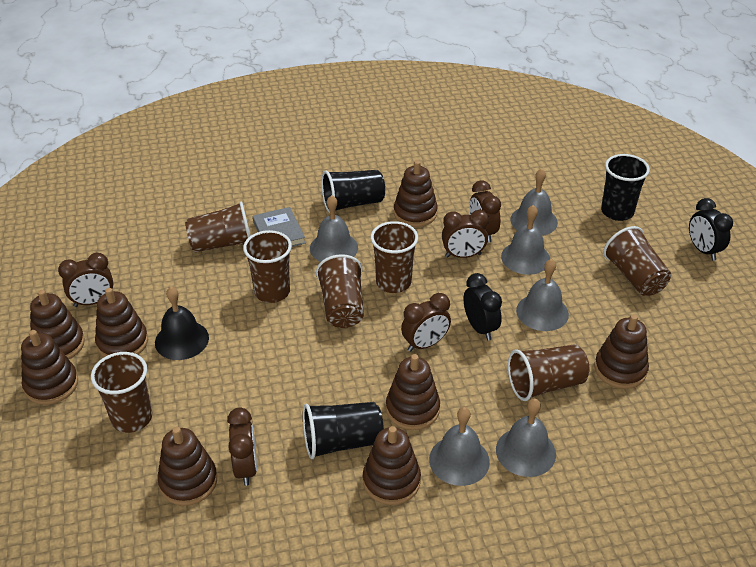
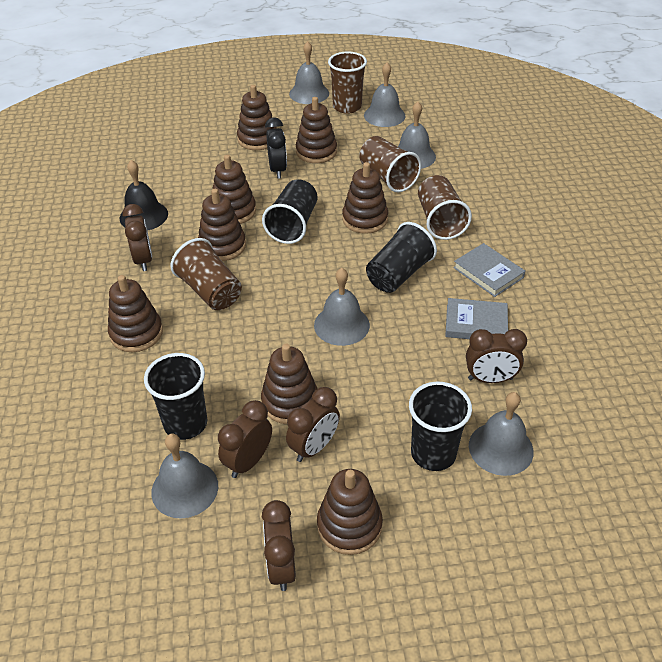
black clock: 2 -> 1
black cup: 3 -> 4
brown cup: 7 -> 4
grey book: 1 -> 2

